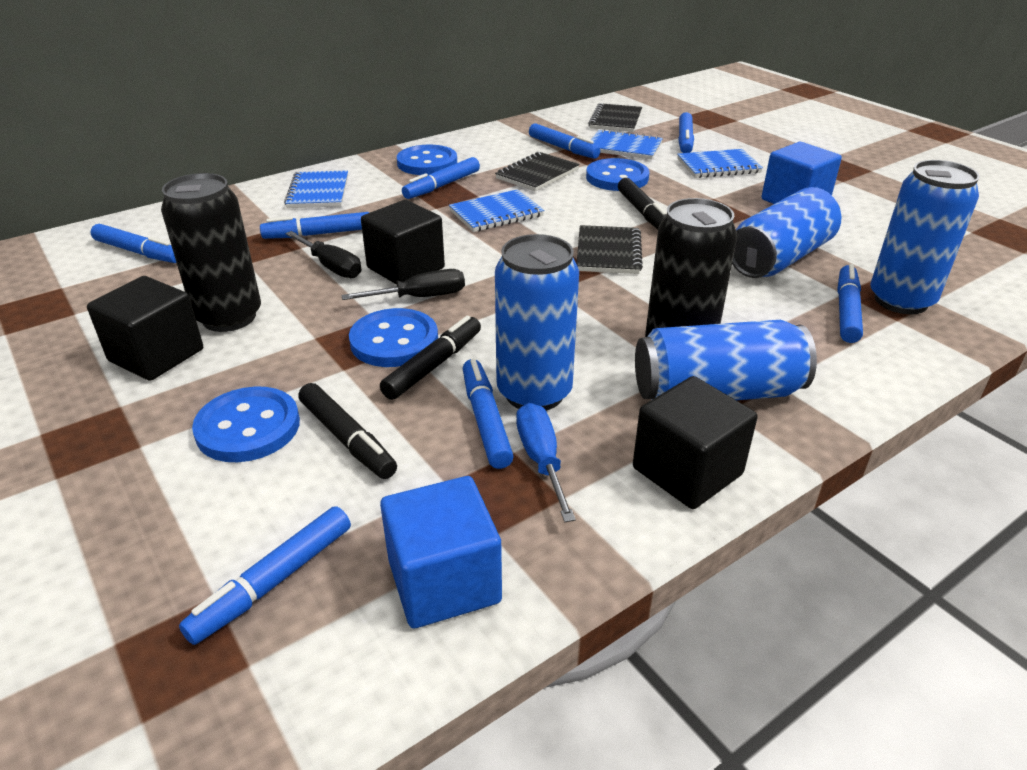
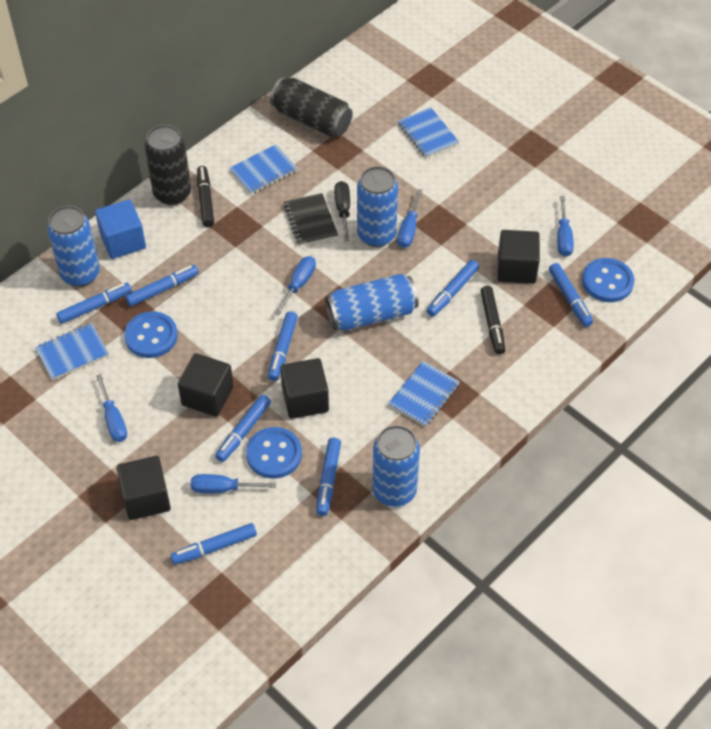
black cube: 3 -> 4
black marker: 3 -> 2
black notebook: 3 -> 1
black screwdriver: 2 -> 1
blue button: 4 -> 3
blue cube: 2 -> 1
blue screwdriver: 1 -> 5

